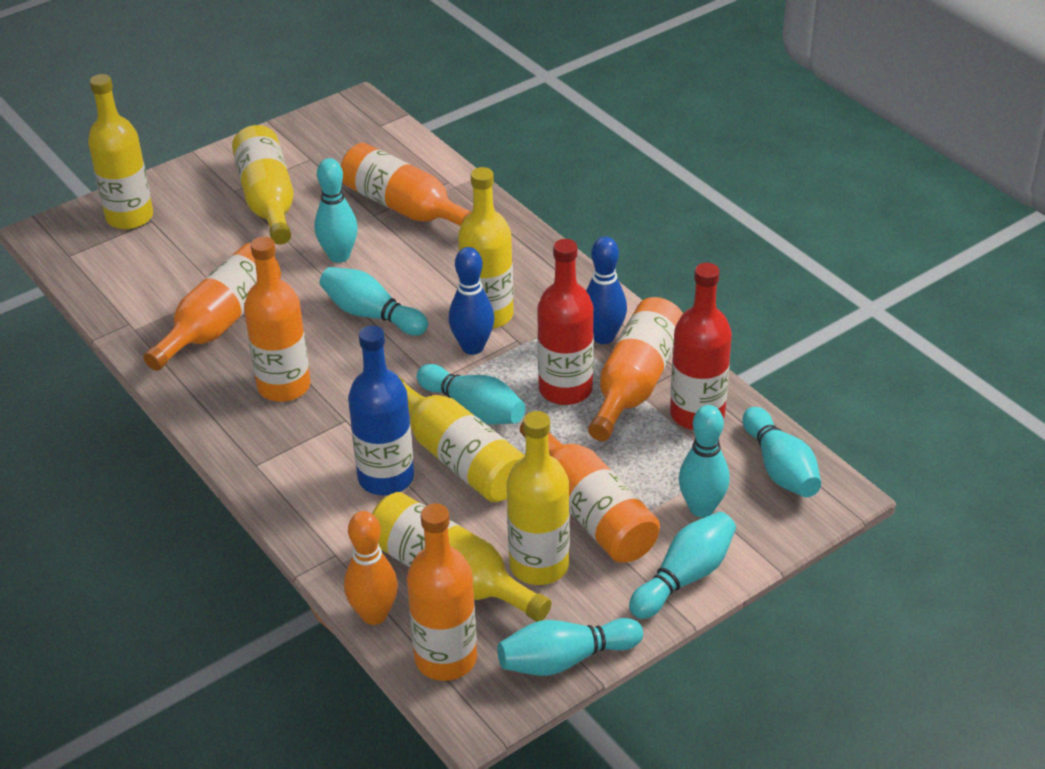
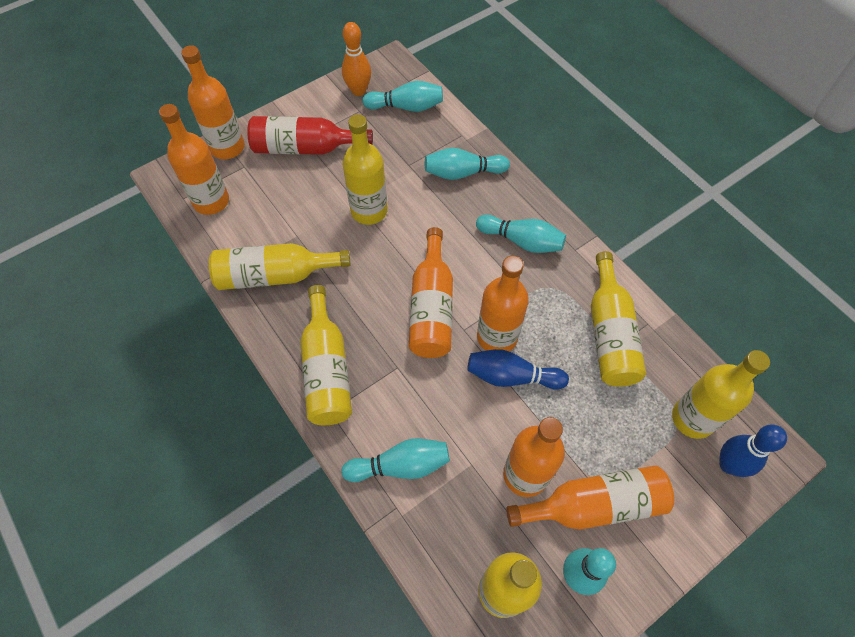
blue bottle: 1 -> 0
red bottle: 2 -> 1
turquoise bowling pin: 7 -> 5

